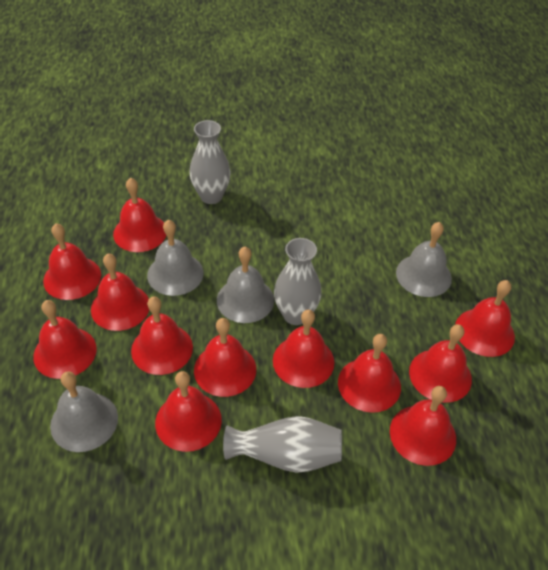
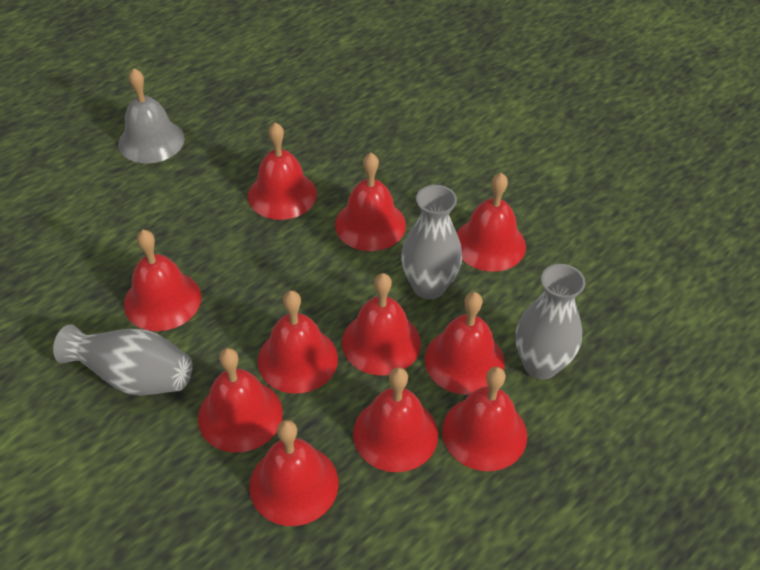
grey bell: 4 -> 1
red bell: 12 -> 11

